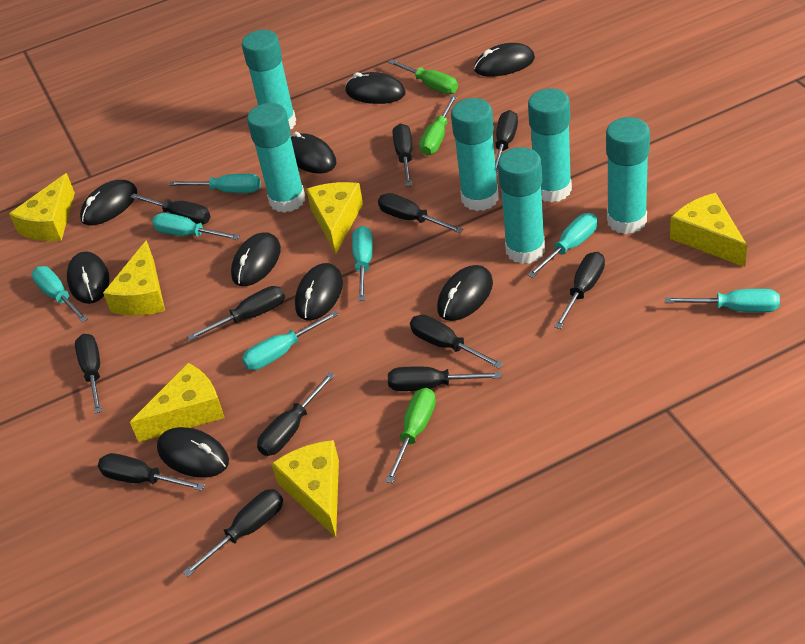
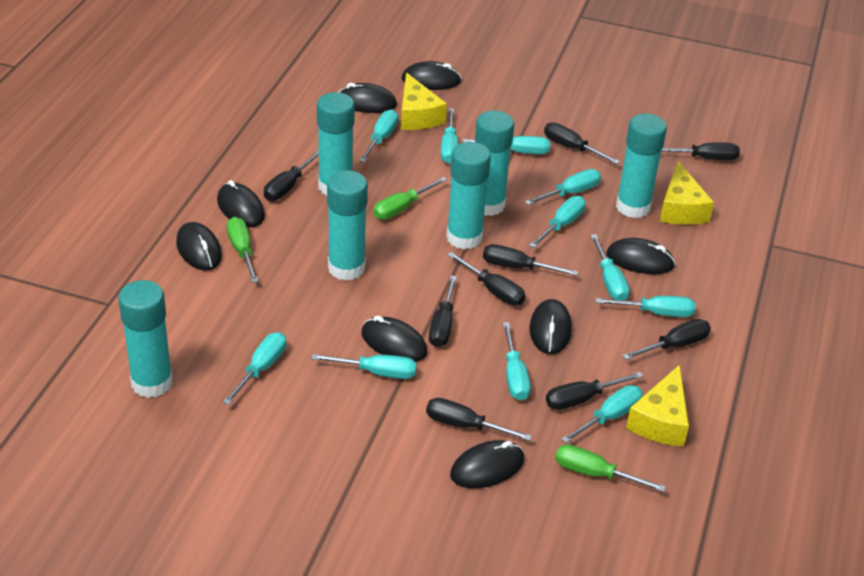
black mouse: 9 -> 8
black screwdriver: 12 -> 9
turquoise screwdriver: 7 -> 11
yellow cheese: 6 -> 3

